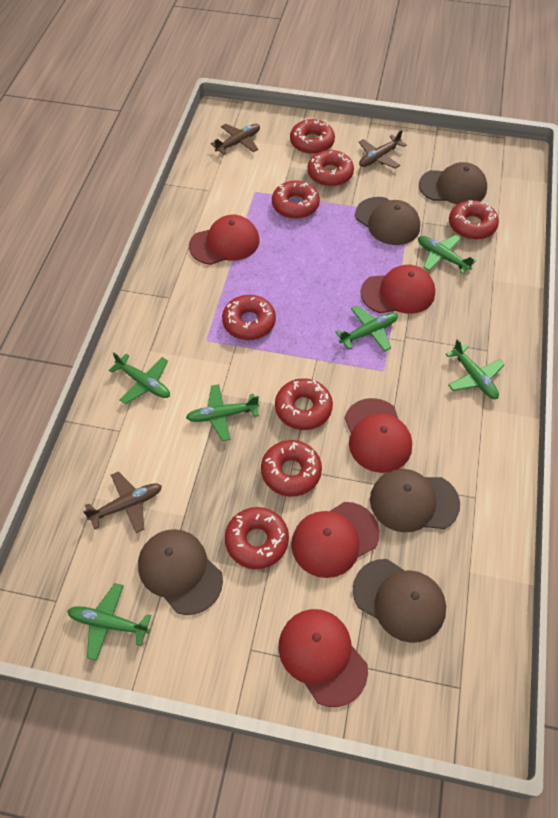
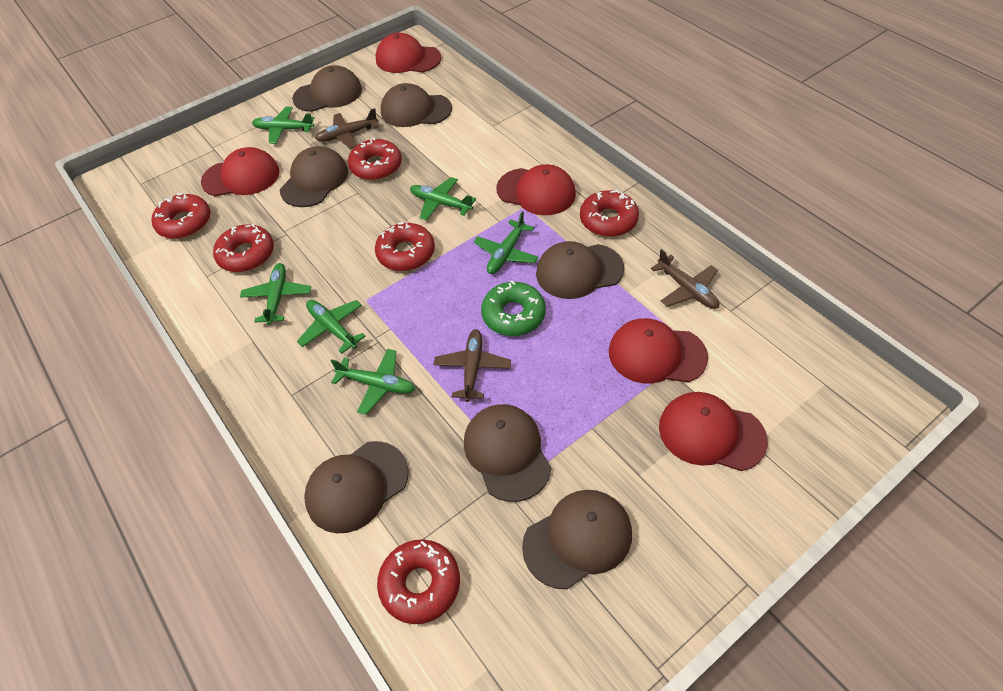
brown cap: 5 -> 7
green donut: 0 -> 1
red donut: 8 -> 6

